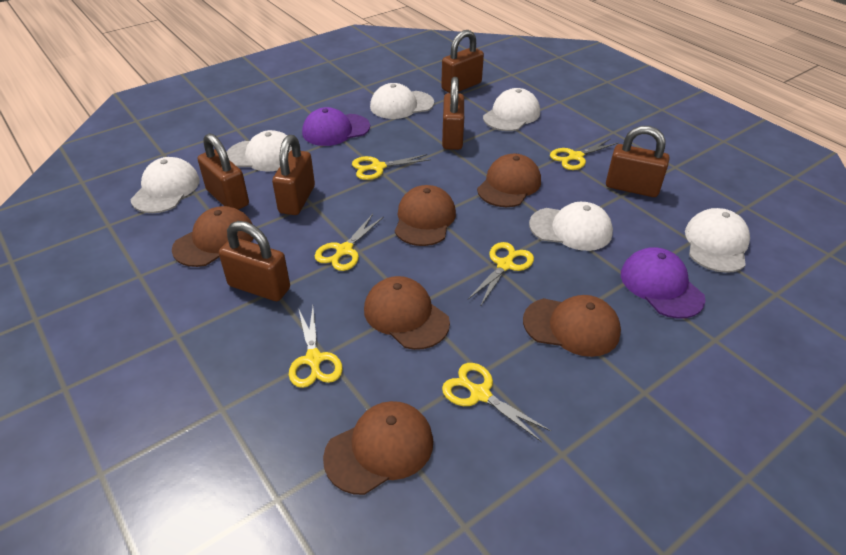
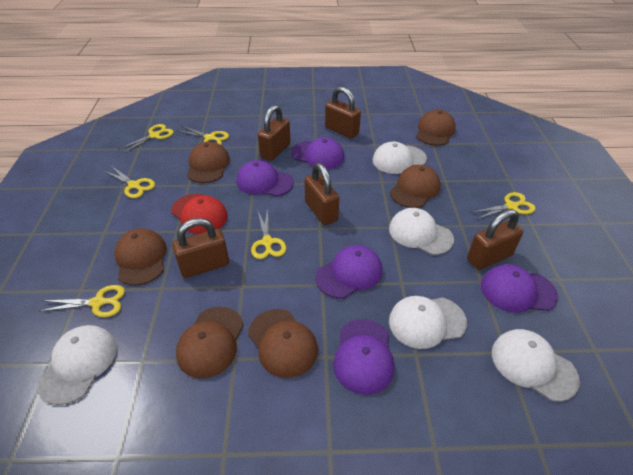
brown padlock: 6 -> 5
purple cap: 2 -> 5
red cap: 0 -> 1
white cap: 6 -> 5

